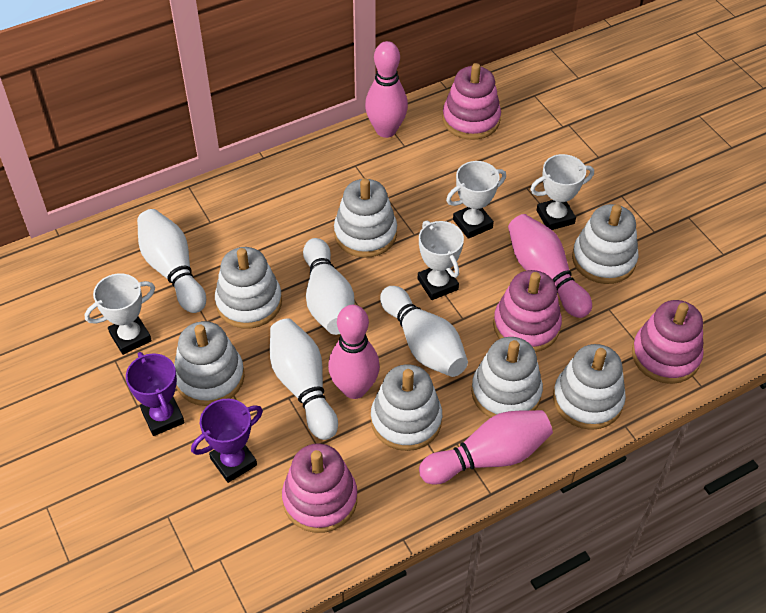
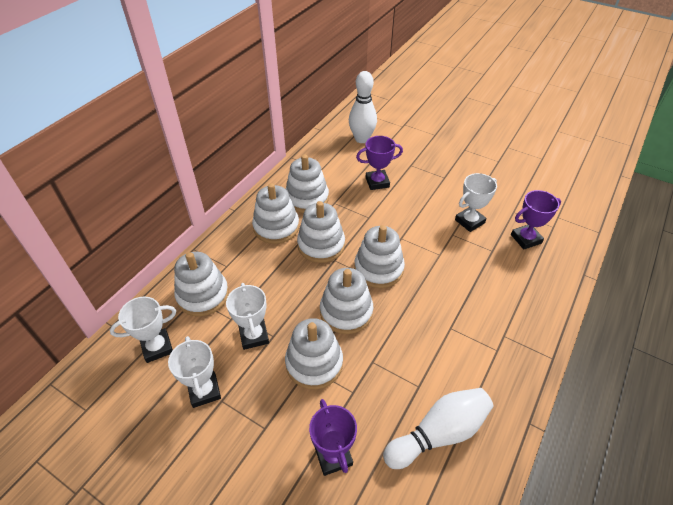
pink bowling pin: 4 -> 0
pink stacking toy: 4 -> 0
purple trophy: 2 -> 3
white bowling pin: 4 -> 2

